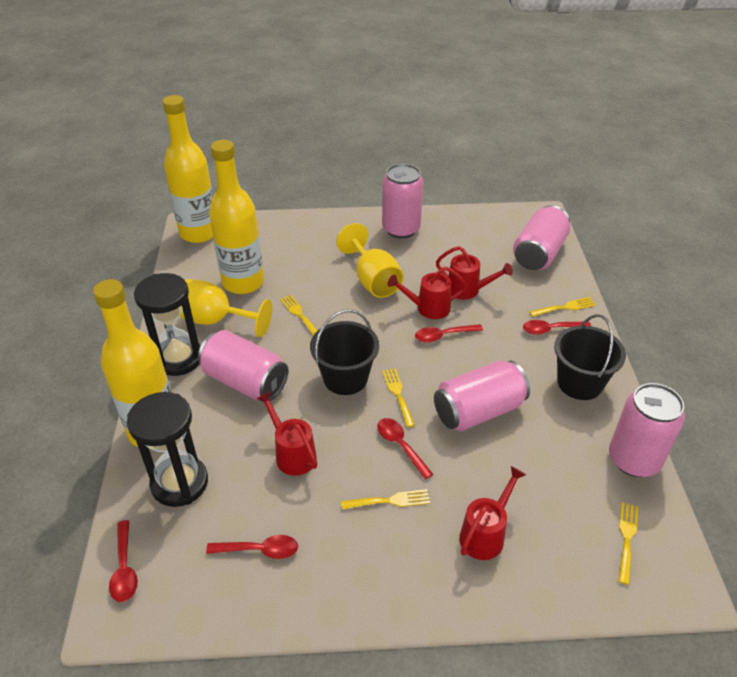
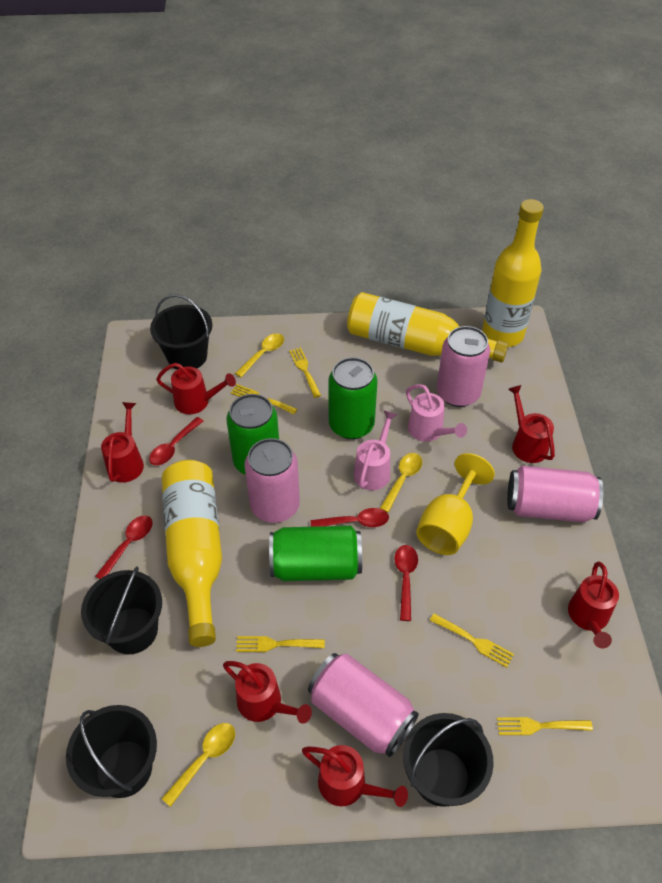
black bucket: 2 -> 4
black hourglass: 2 -> 0
green can: 0 -> 3
pink can: 5 -> 4
pink watering can: 0 -> 2
red spoon: 5 -> 4
red watering can: 4 -> 6
yellow goblet: 2 -> 1
yellow spoon: 0 -> 3

